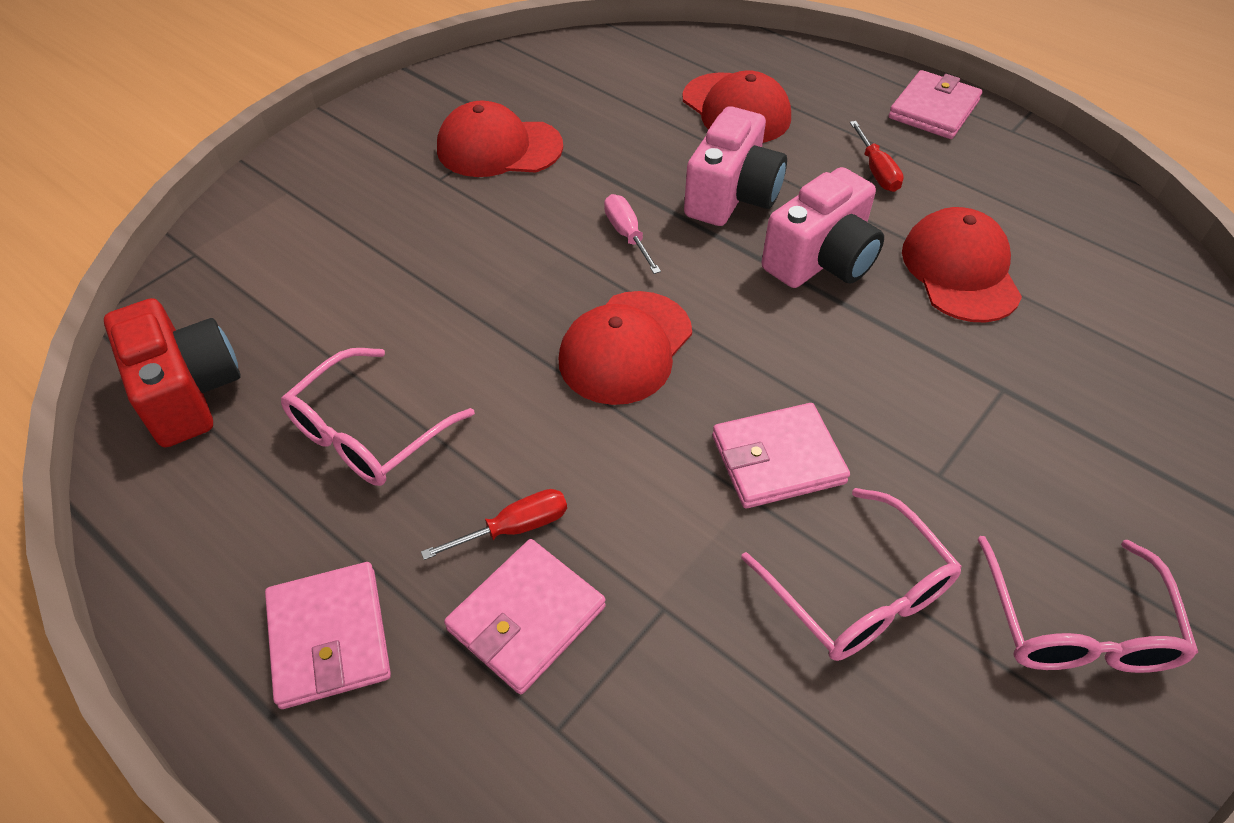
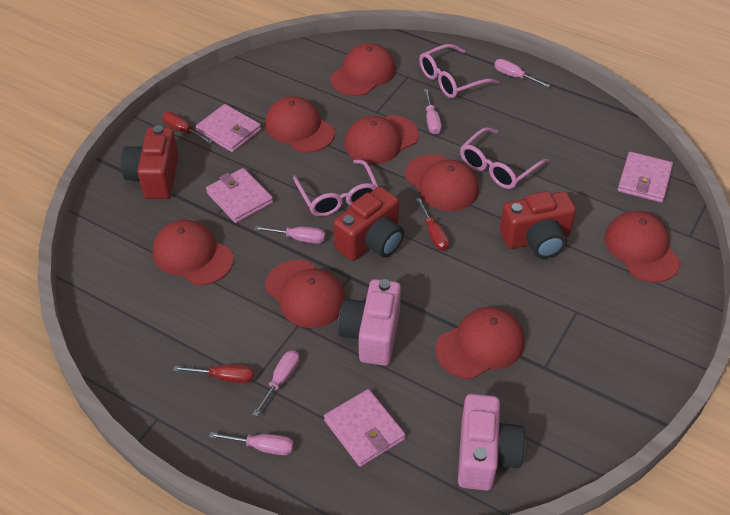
pink screwdriver: 1 -> 5
red camera: 1 -> 3
red cap: 4 -> 8
red screwdriver: 2 -> 3

